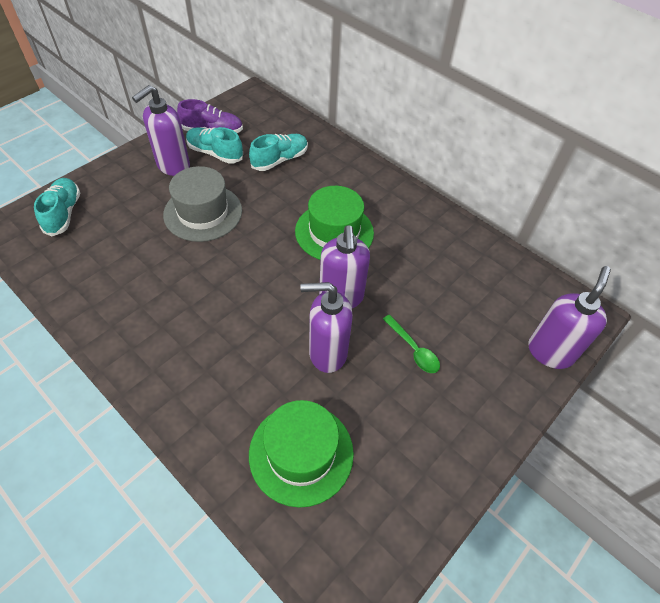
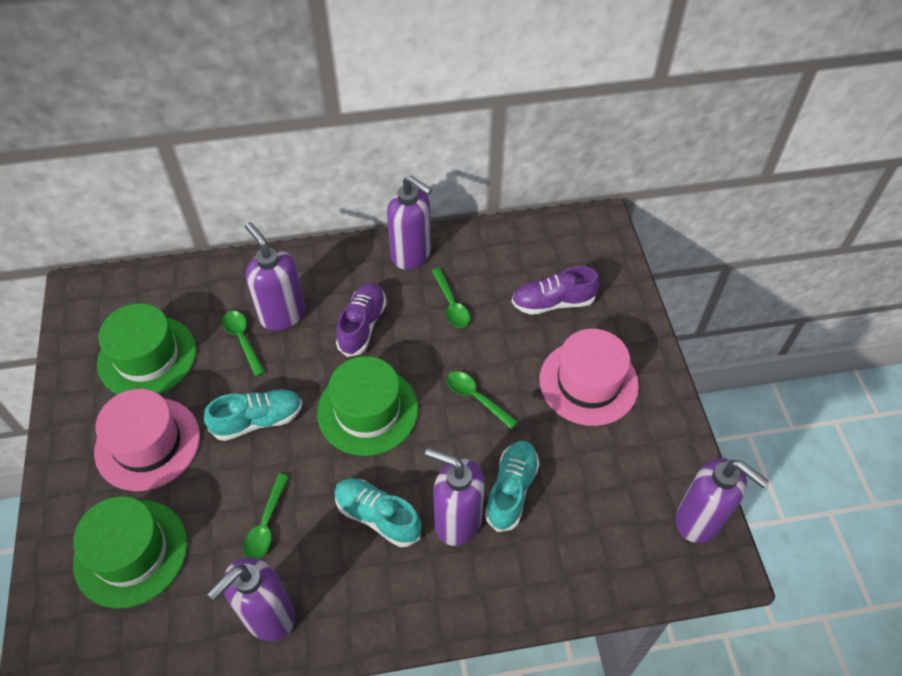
green hat: 2 -> 3
green spoon: 1 -> 4
grey hat: 1 -> 0
pink hat: 0 -> 2
purple shoe: 1 -> 2
purple soap dispenser: 4 -> 5

